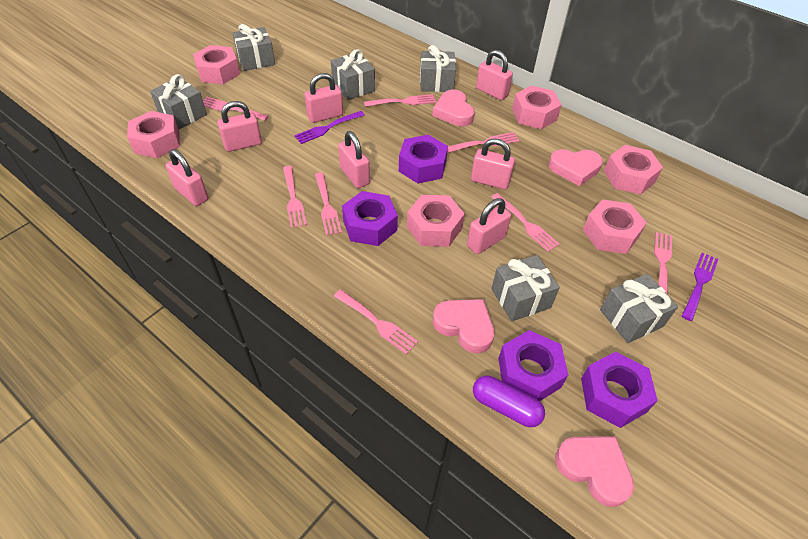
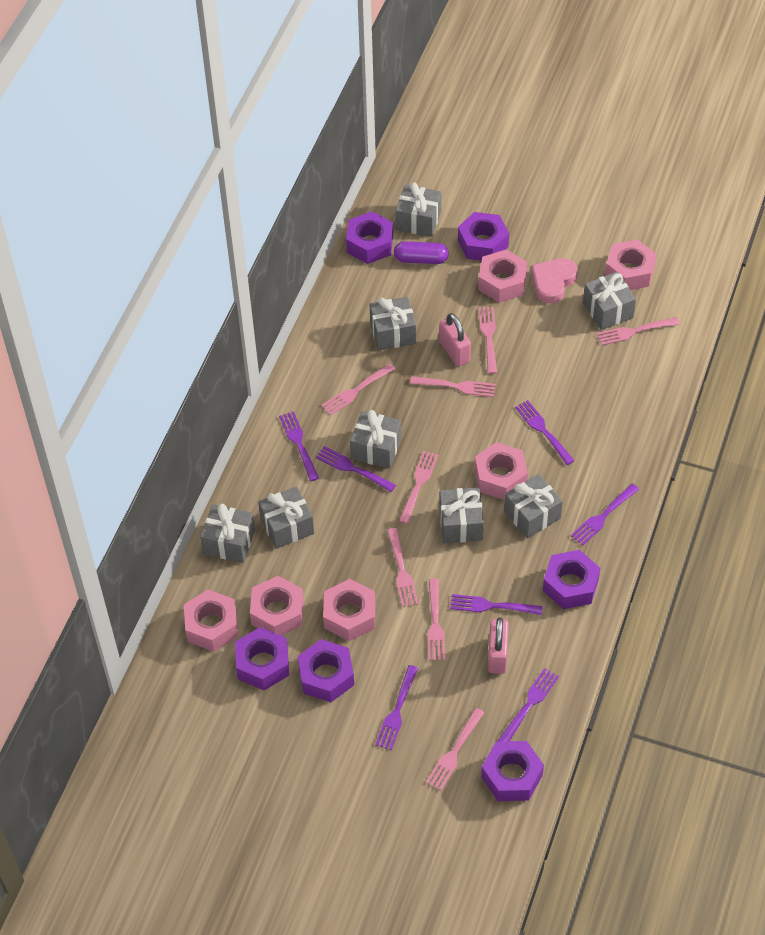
grey gift: 6 -> 8
pink heart: 4 -> 1
pink padlock: 7 -> 2
purple fork: 2 -> 7
purple nut: 4 -> 6

